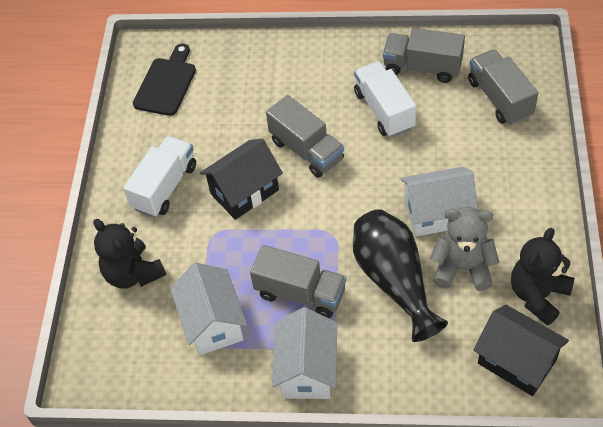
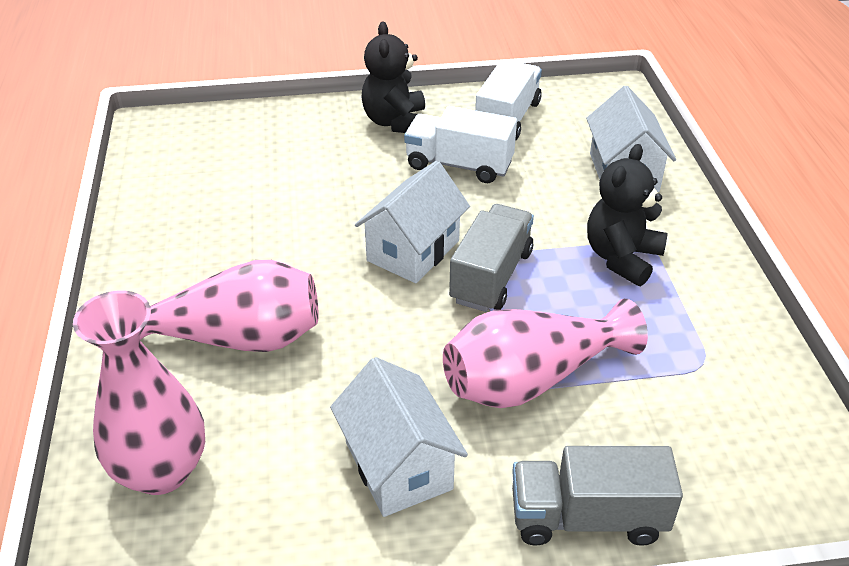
black cutting board: 1 -> 0
black house: 2 -> 0
black vase: 1 -> 0
grey teddy bear: 1 -> 0
grey truck: 4 -> 2
pink vase: 0 -> 3

